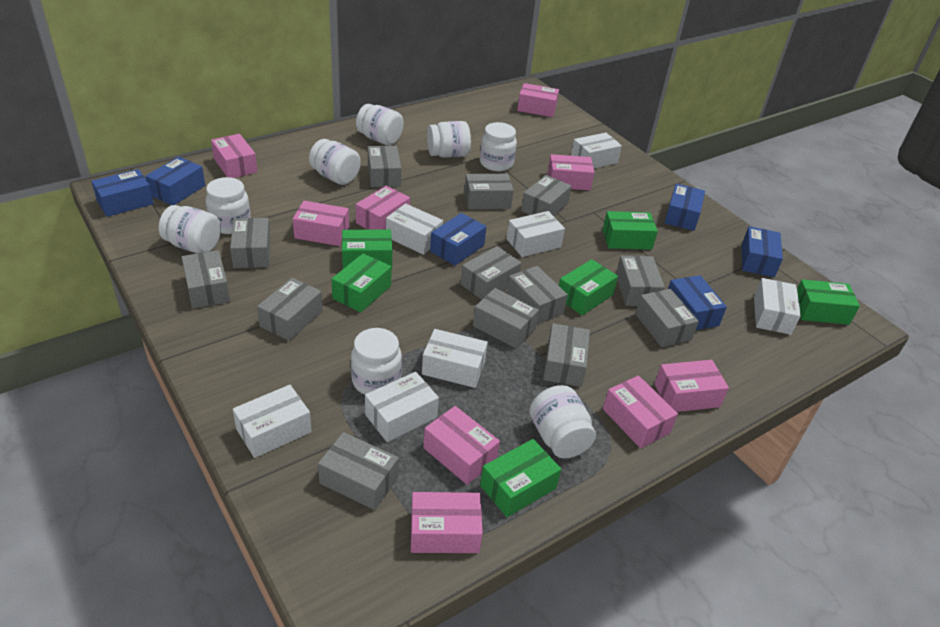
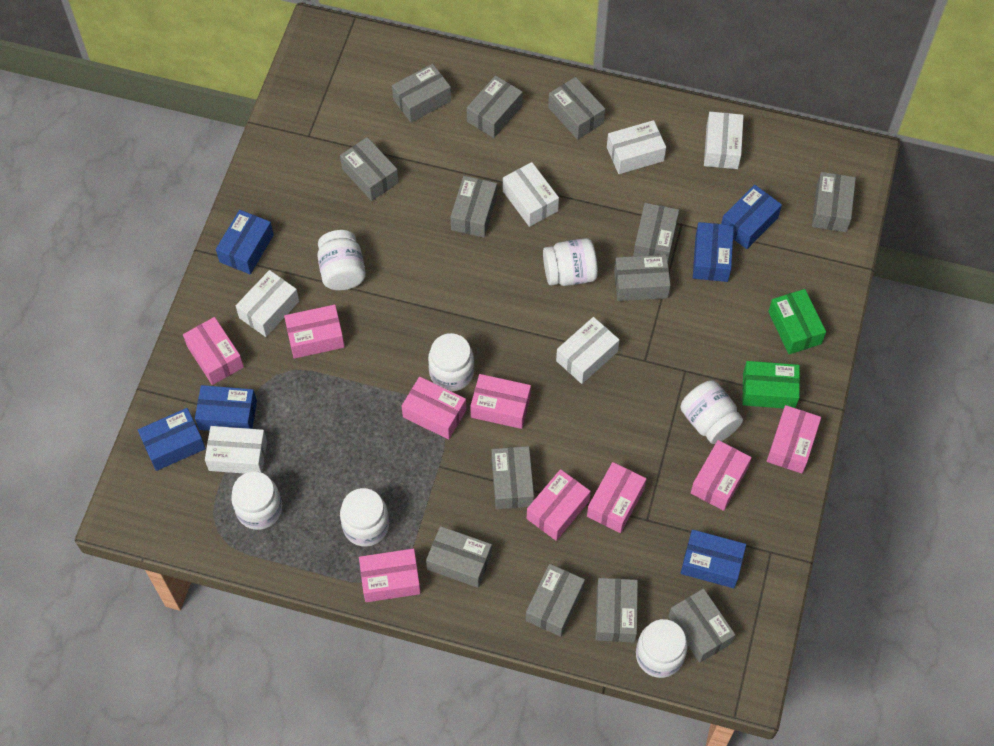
green box: 6 -> 2
white box: 7 -> 6
white jar: 8 -> 7

